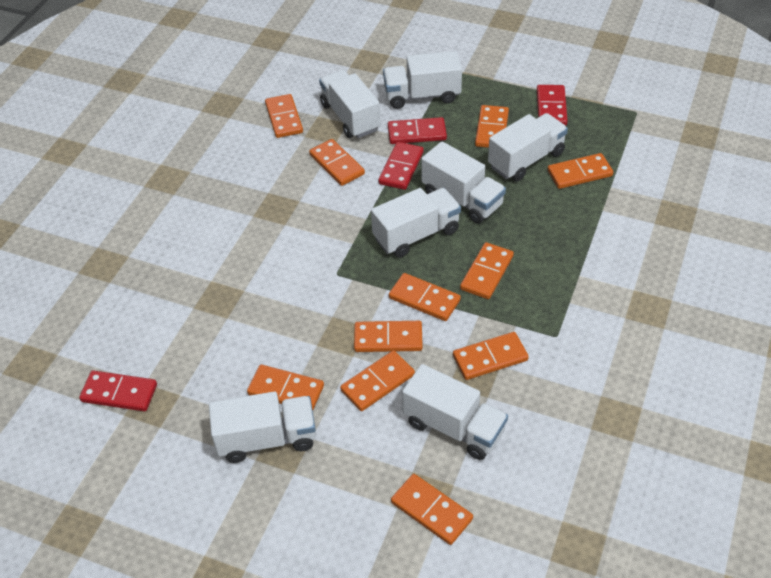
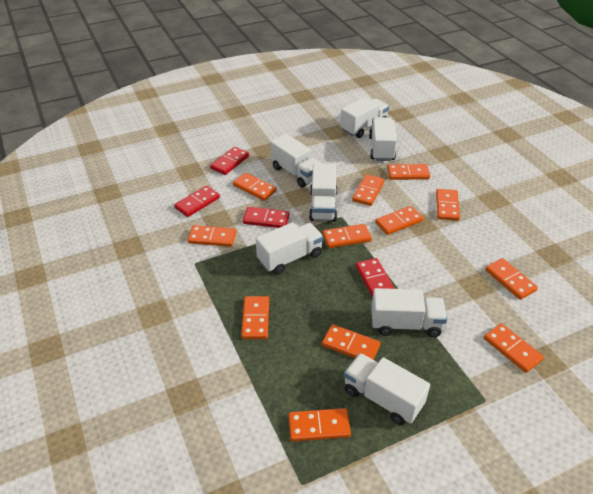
orange domino: 11 -> 12

